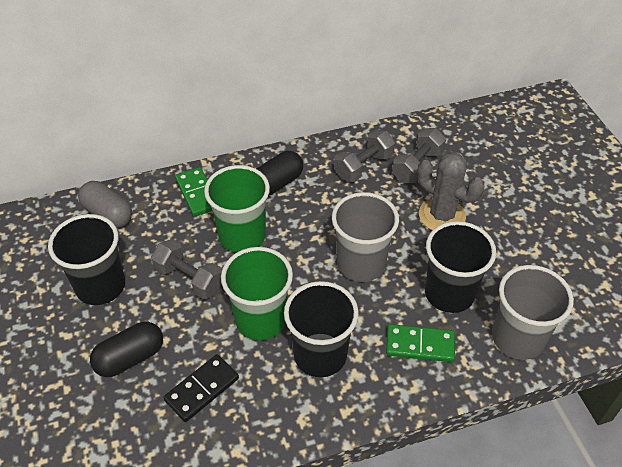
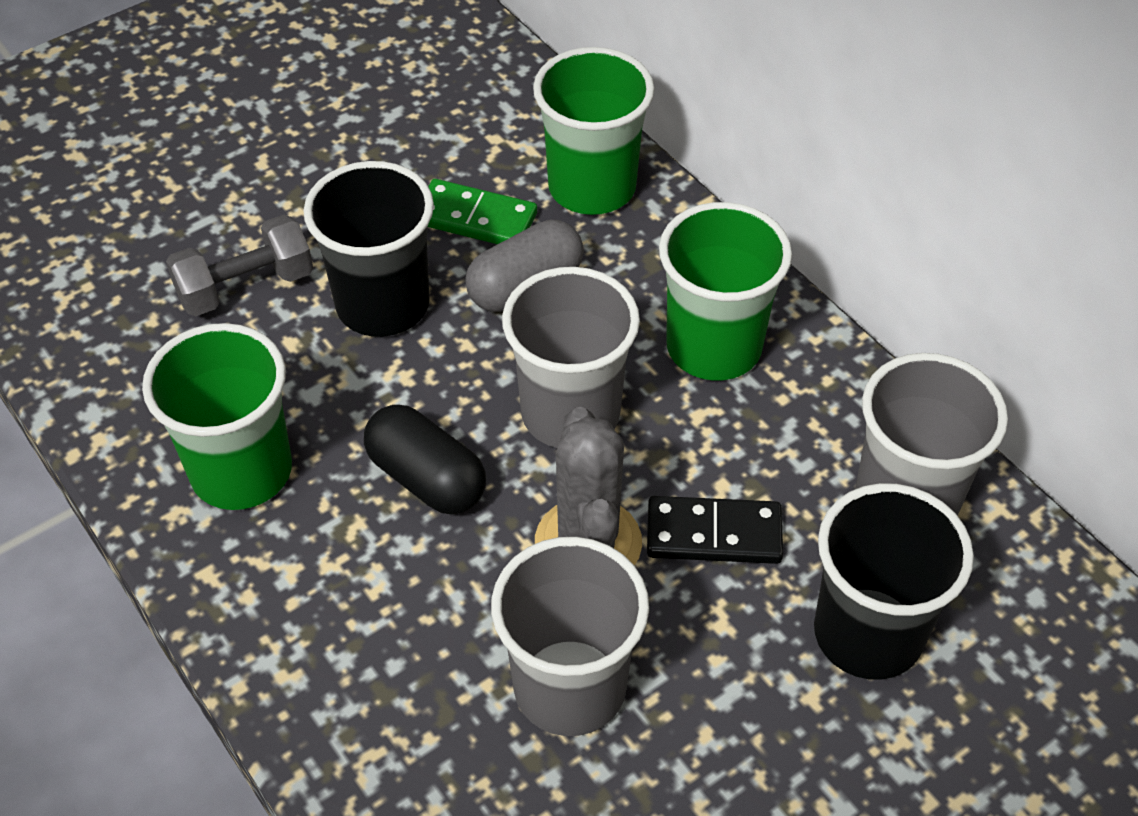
black capsule: 2 -> 1
black cup: 3 -> 2
green cup: 2 -> 3
green domino: 2 -> 1
grey cup: 2 -> 3
grey dumbbell: 3 -> 1

